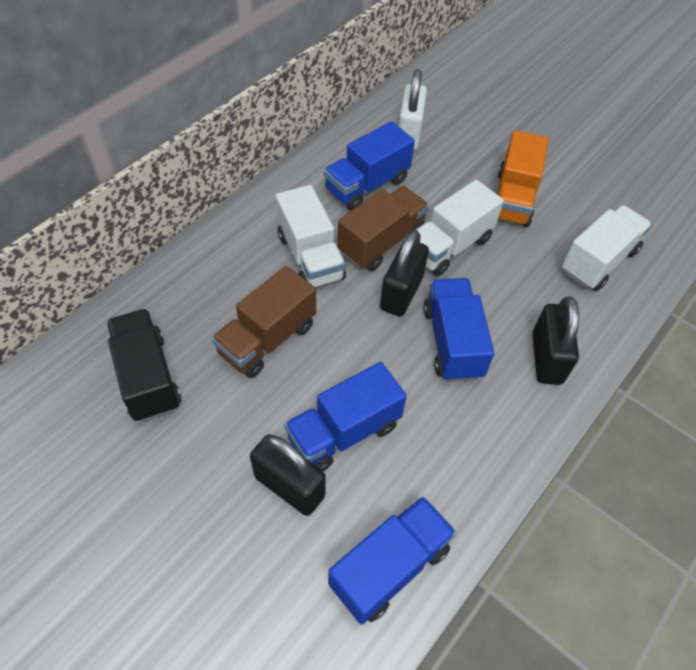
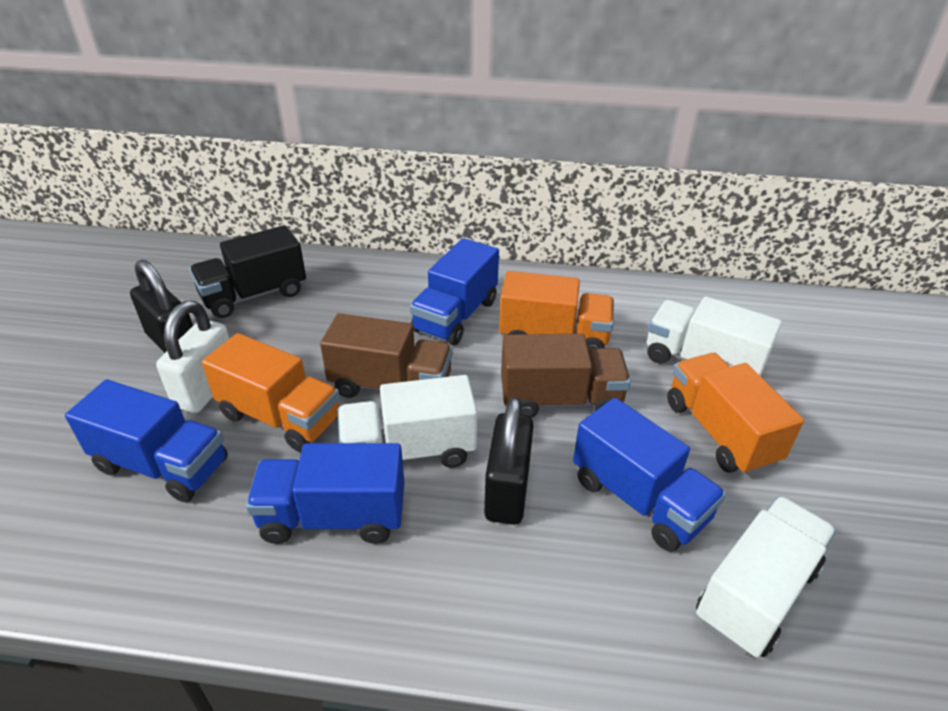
black padlock: 3 -> 2
orange truck: 1 -> 3

